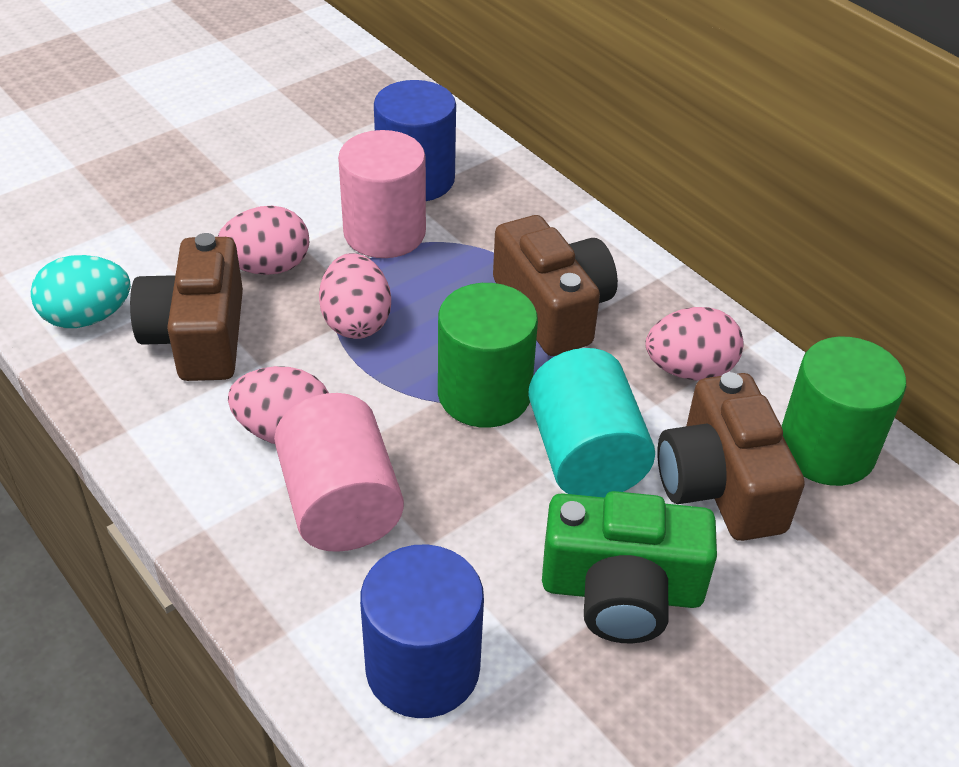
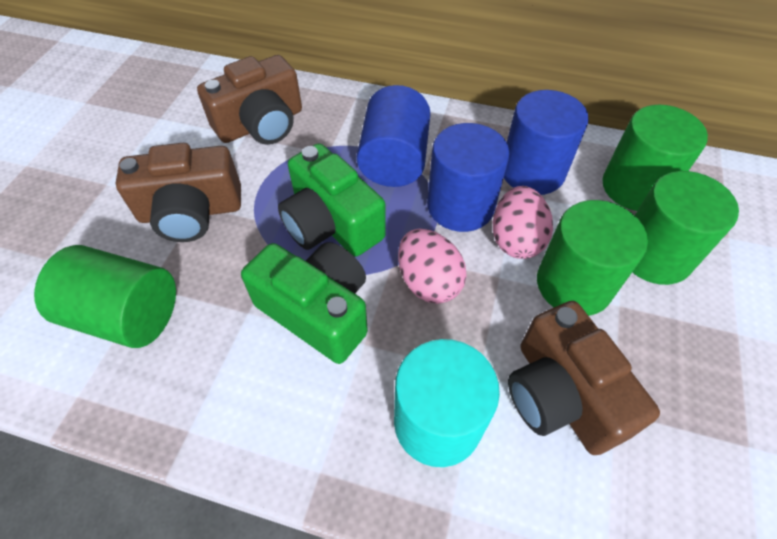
blue cylinder: 2 -> 3
green camera: 1 -> 2
green cylinder: 2 -> 4
pink cylinder: 2 -> 0
pink egg: 4 -> 2
turquoise egg: 1 -> 0

